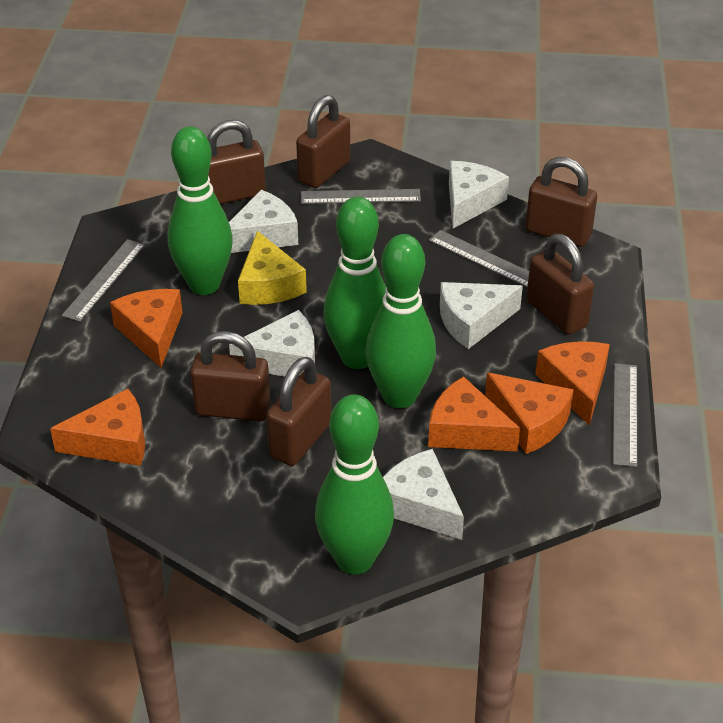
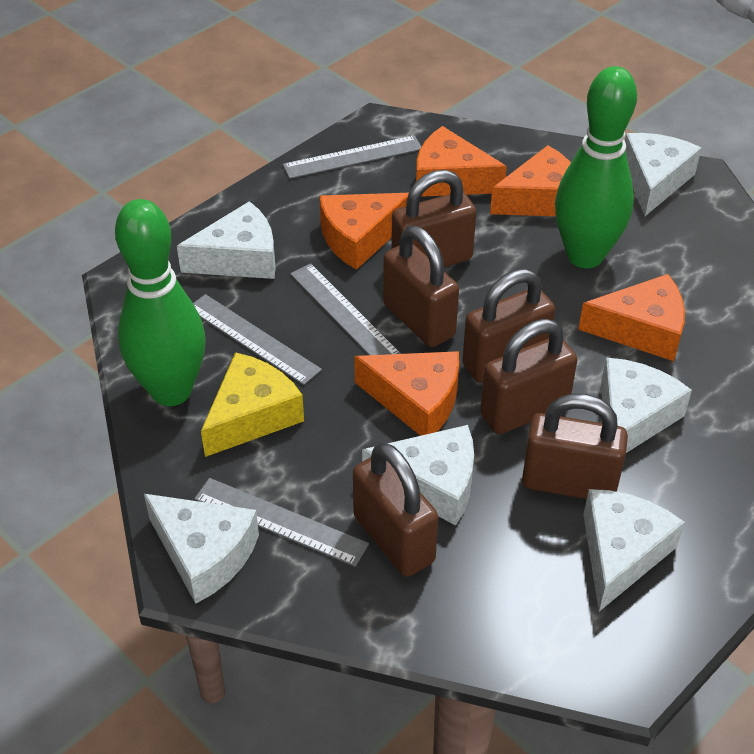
green bowling pin: 4 -> 2
white cheese: 5 -> 6

